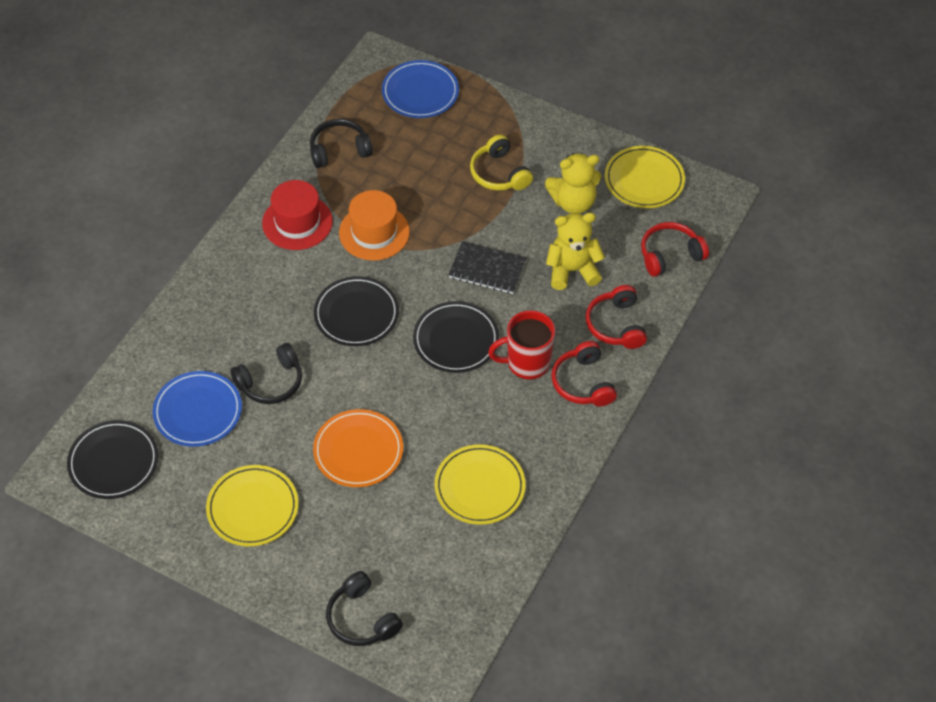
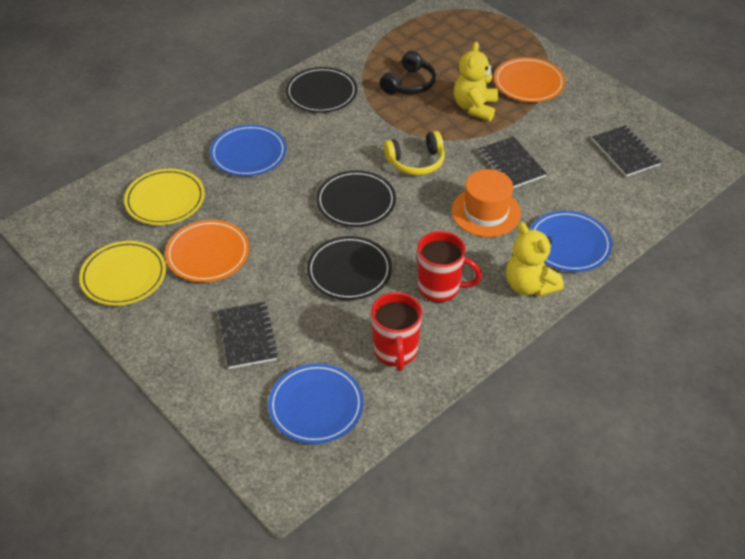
black headphones: 3 -> 1
black notebook: 1 -> 3
blue plate: 2 -> 3
orange plate: 1 -> 2
red hat: 1 -> 0
red headphones: 3 -> 0
red mug: 1 -> 2
yellow plate: 3 -> 2

